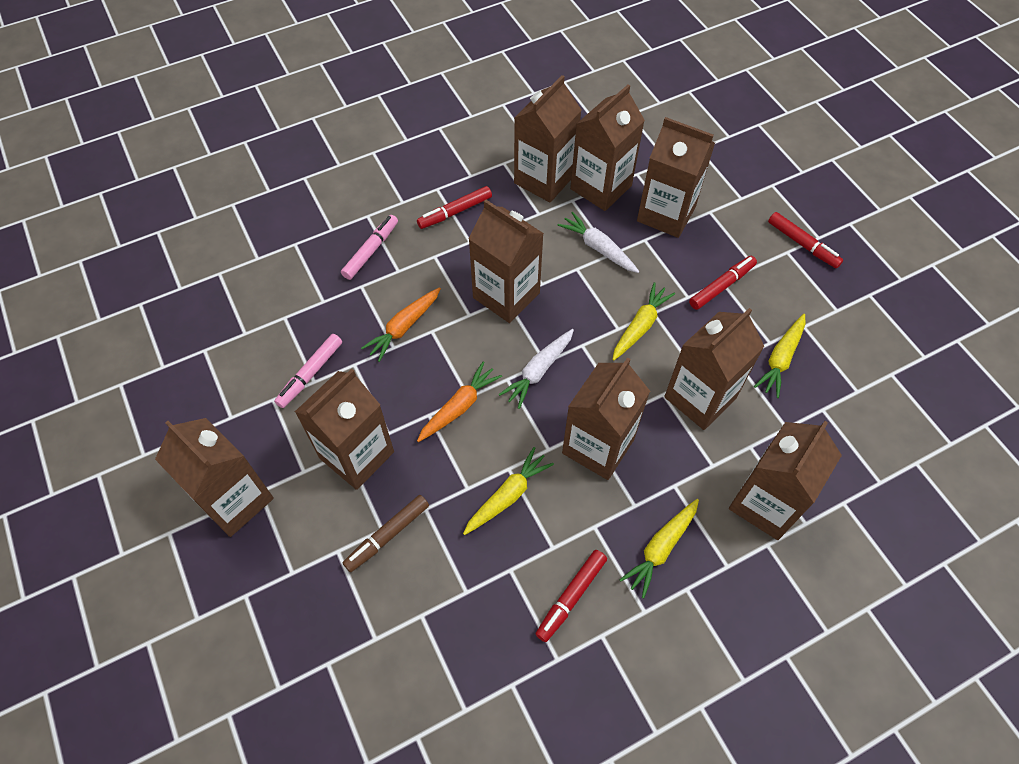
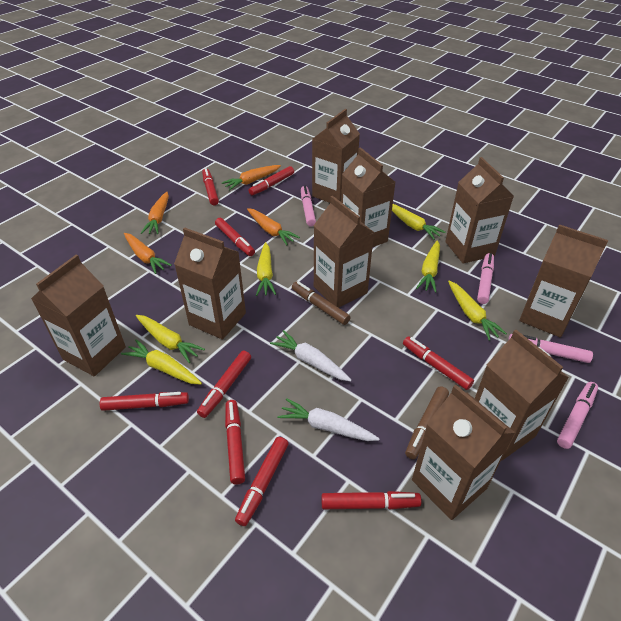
brown marker: 1 -> 2
orange carrot: 2 -> 4
pink marker: 2 -> 4
red marker: 4 -> 9
yellow carrot: 4 -> 6

